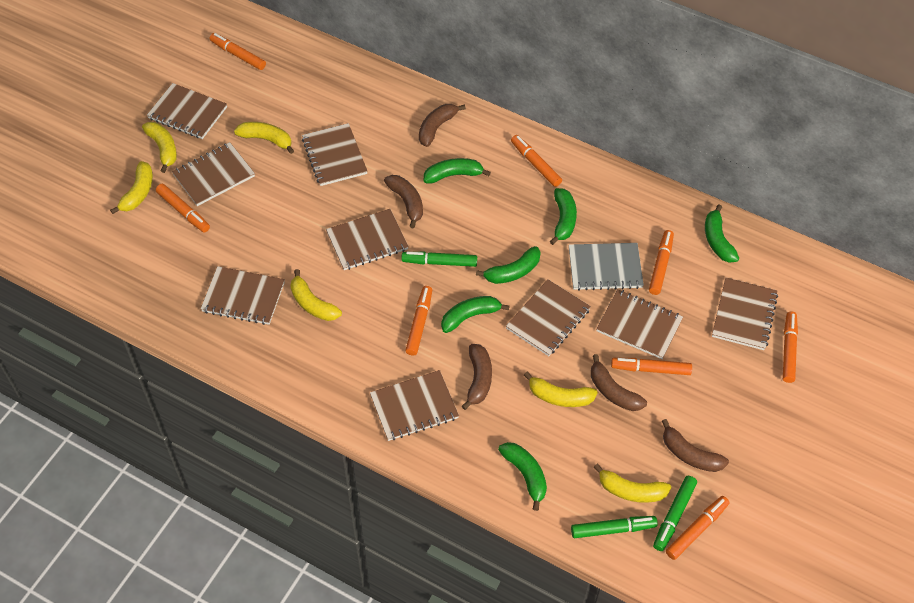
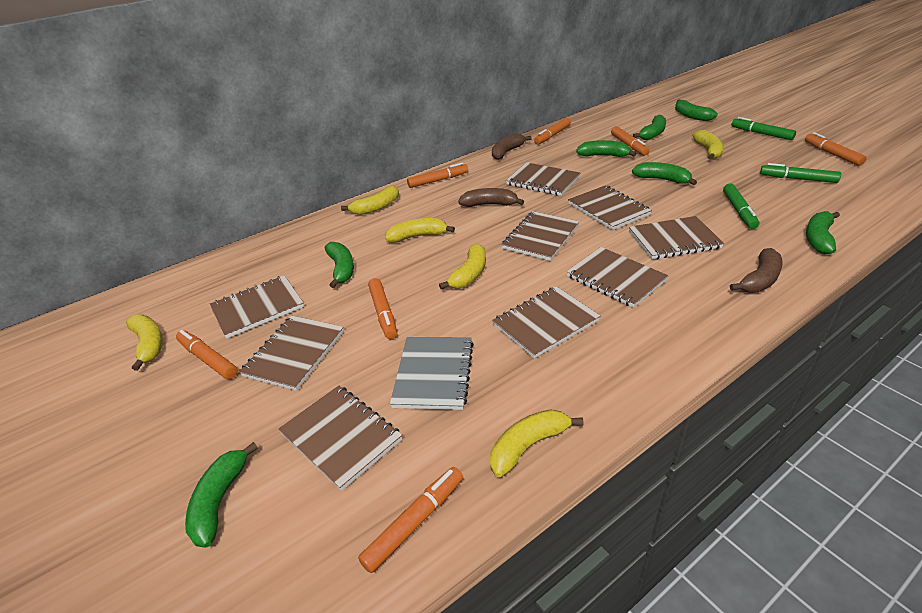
brown banana: 5 -> 3
green banana: 6 -> 7
orange marker: 8 -> 7

